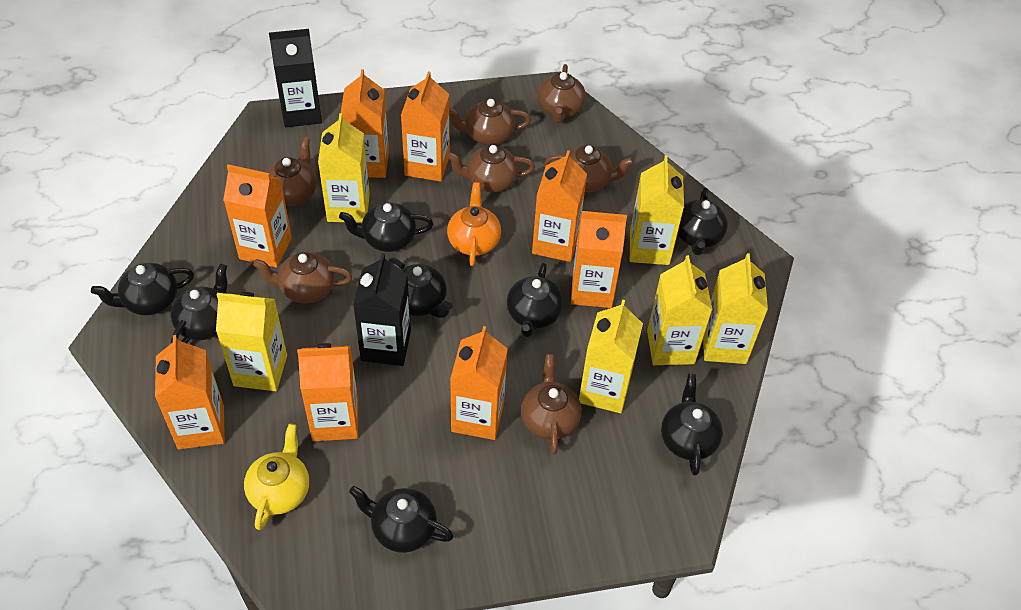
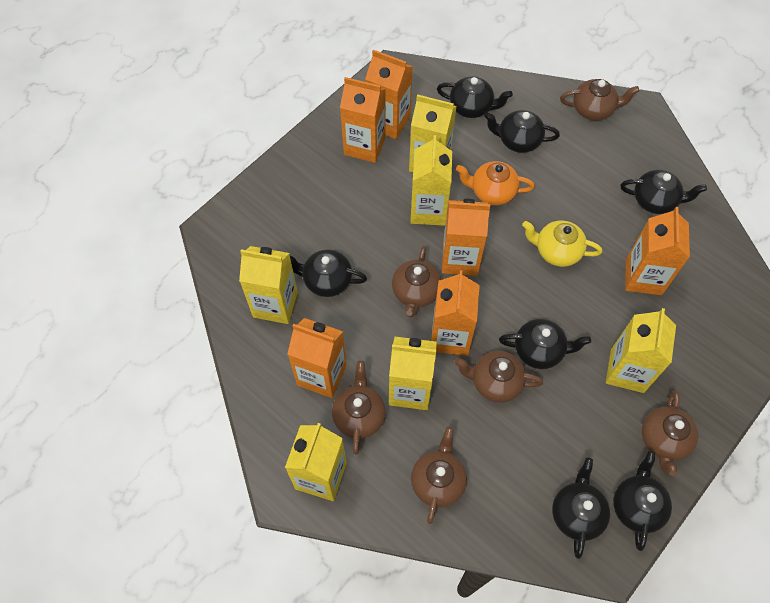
black carton: 2 -> 0
black teapot: 8 -> 7
brown teapot: 7 -> 6
orange carton: 8 -> 6

